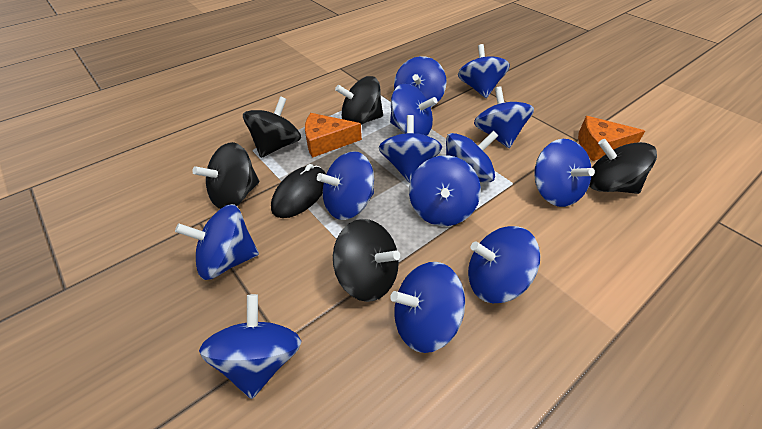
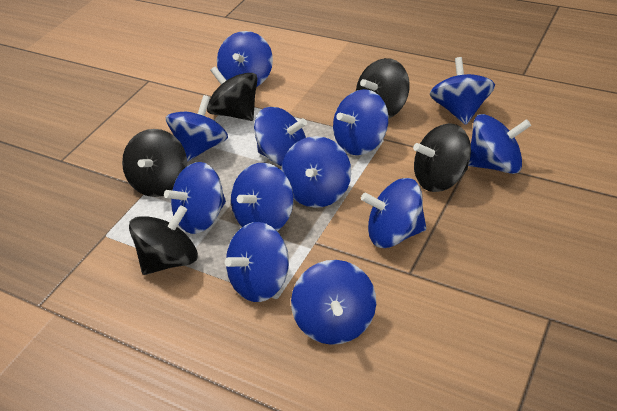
black mouse: 1 -> 0
blue spinning top: 13 -> 12
orange cheese: 2 -> 0

